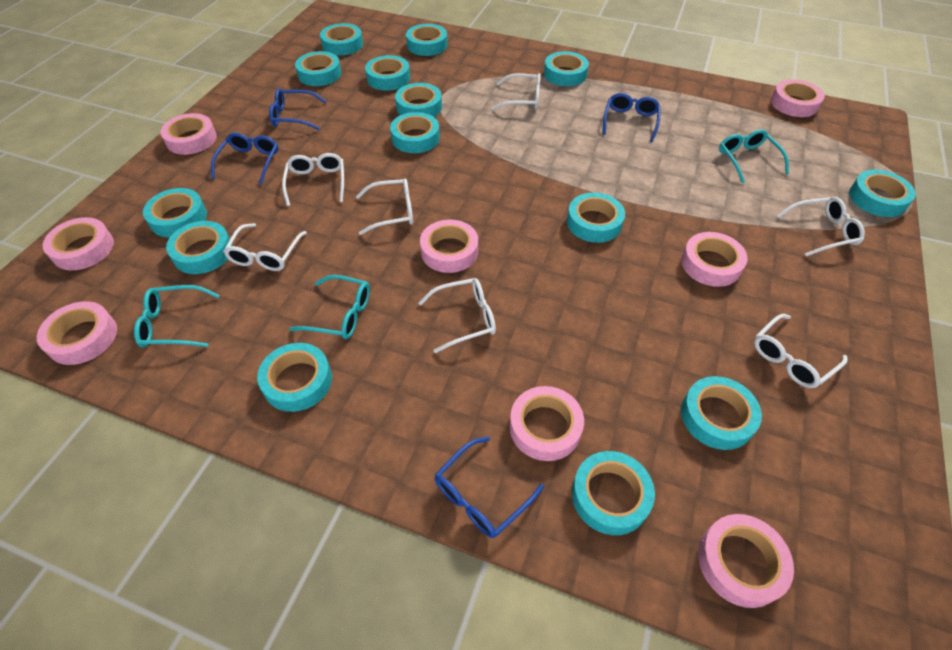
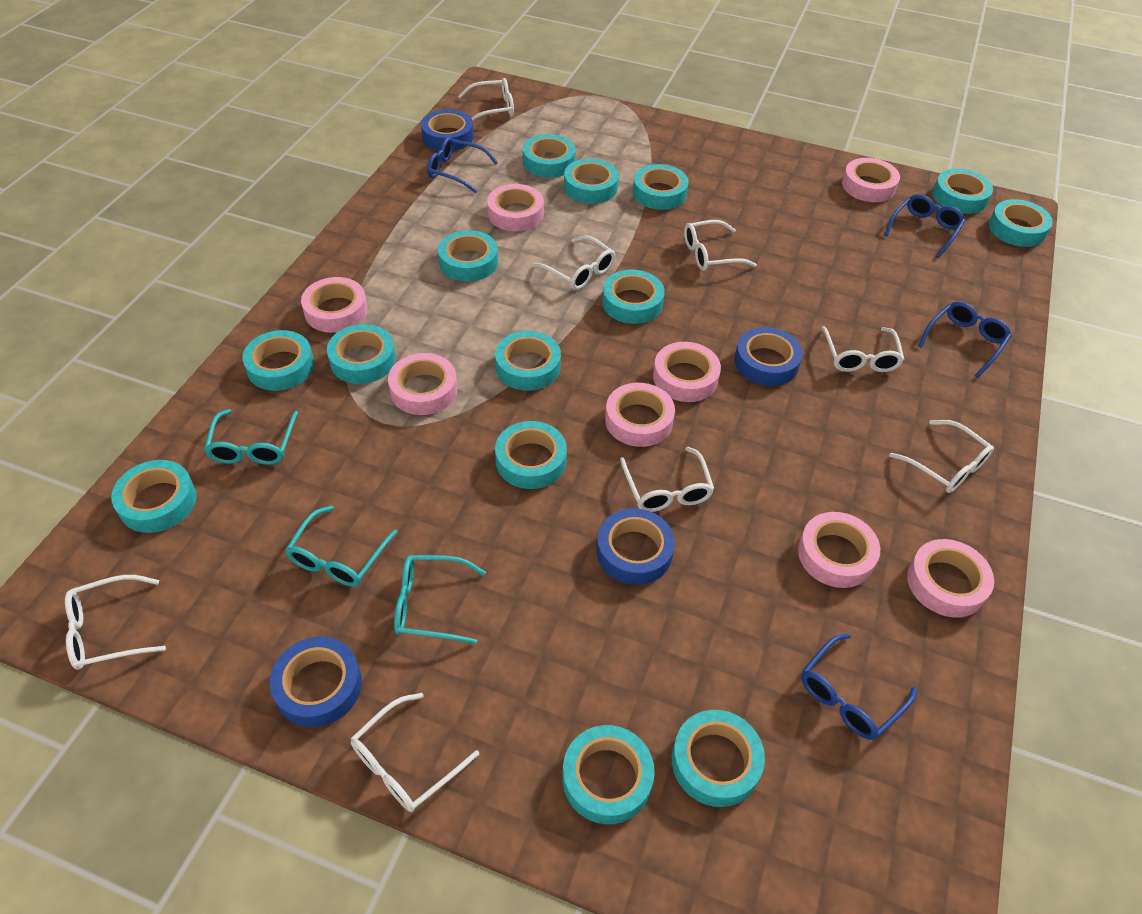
blue tape: 0 -> 4
white glasses: 7 -> 8

